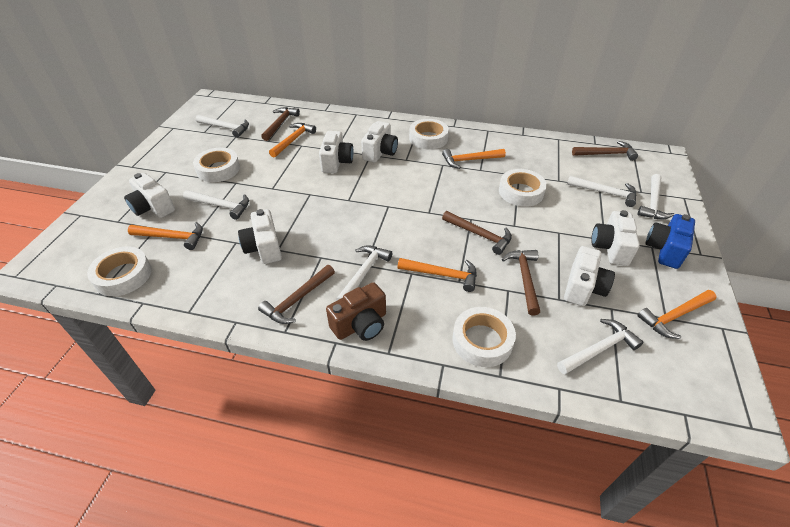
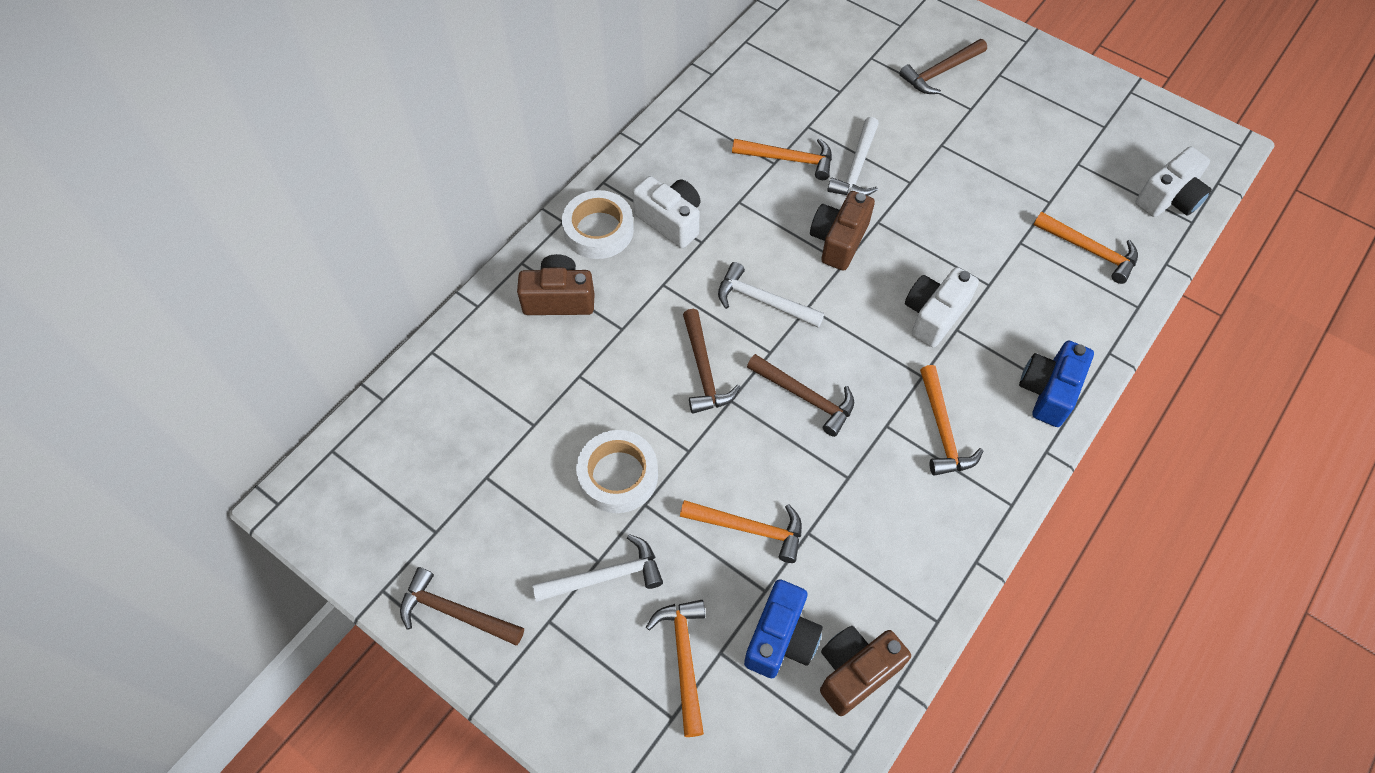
blue camera: 1 -> 2
brown camera: 1 -> 3
brown hammer: 5 -> 4
white camera: 6 -> 3
white hammer: 6 -> 3
white tape: 5 -> 2

